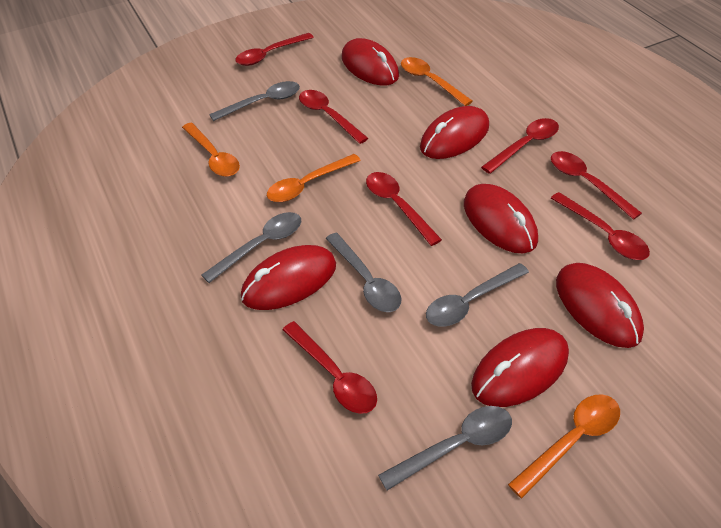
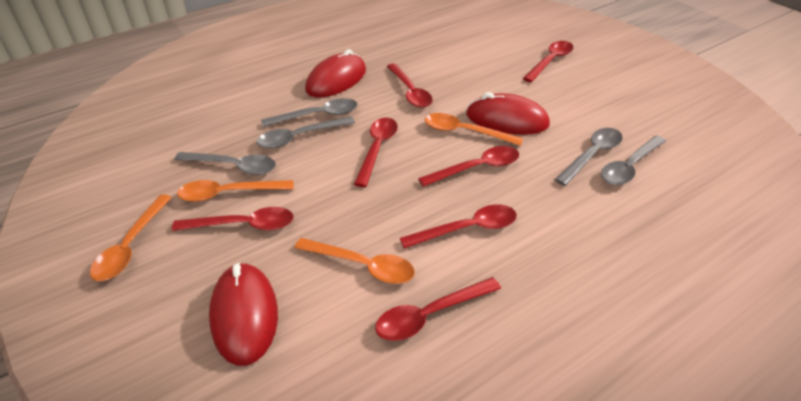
red mouse: 6 -> 3

